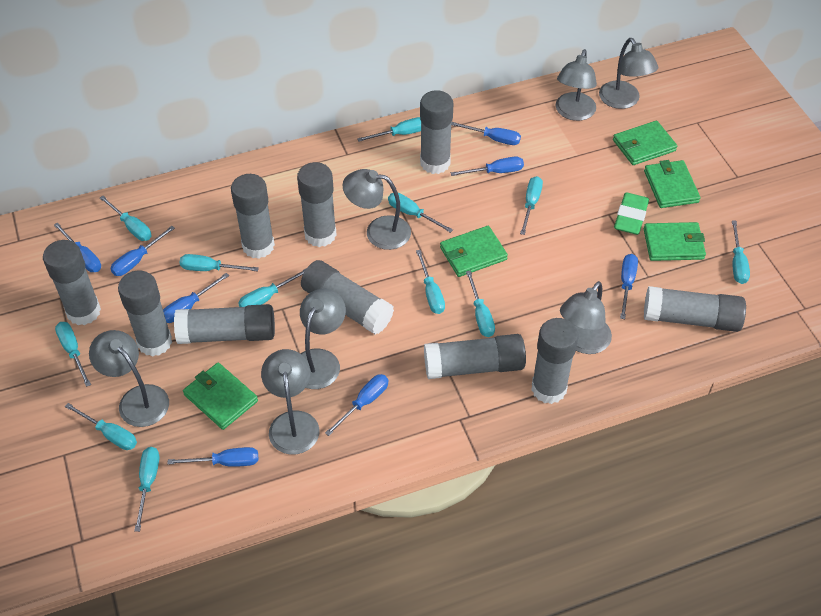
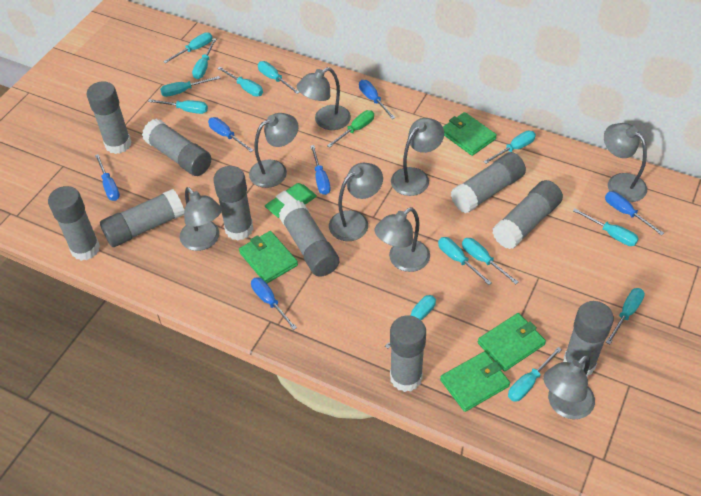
blue screwdriver: 8 -> 6
green screwdriver: 0 -> 1
green wallet: 5 -> 4
grey lamp: 7 -> 8
turquoise screwdriver: 12 -> 13

